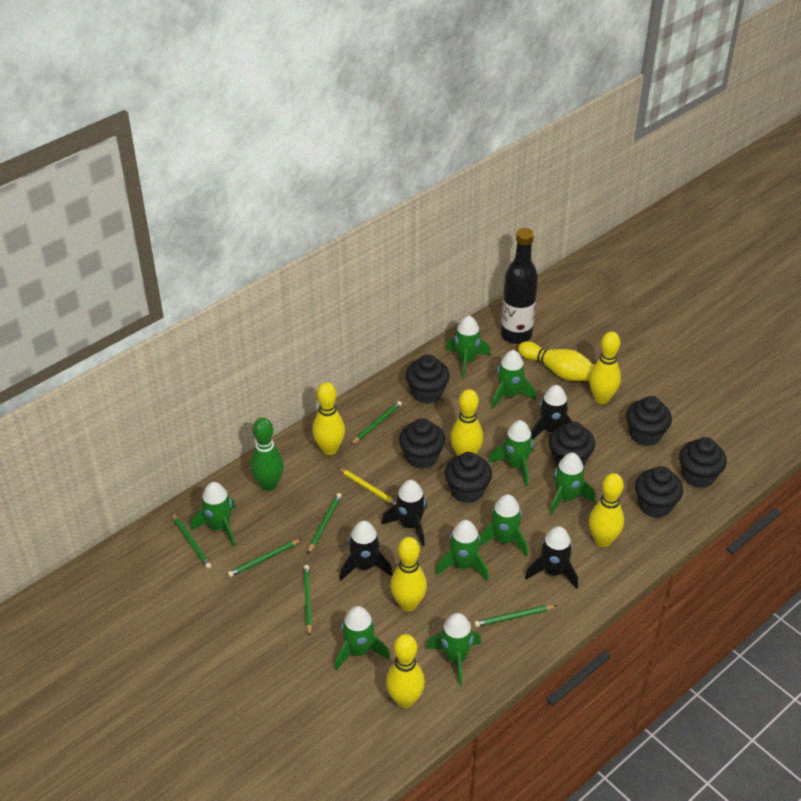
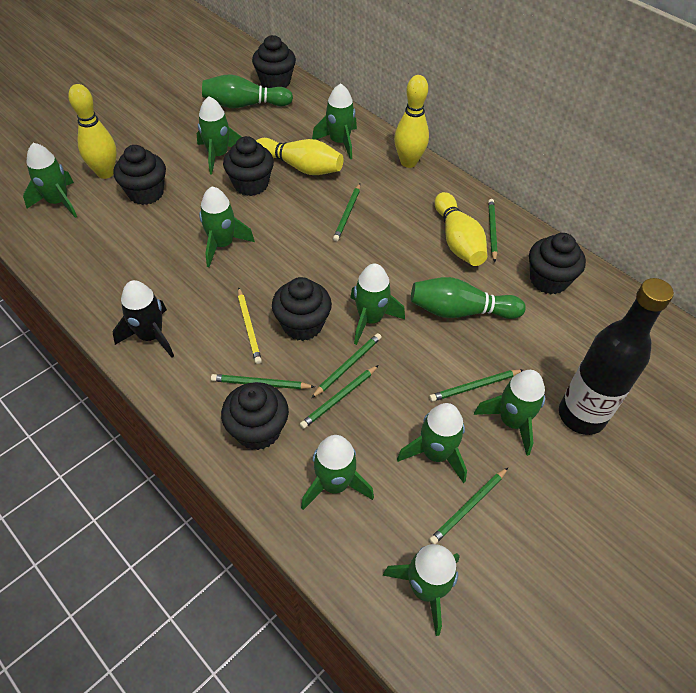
black cupcake: 7 -> 6
black rocket: 4 -> 1
green bowling pin: 1 -> 2
green pencil: 6 -> 7
yellow bowling pin: 7 -> 4

